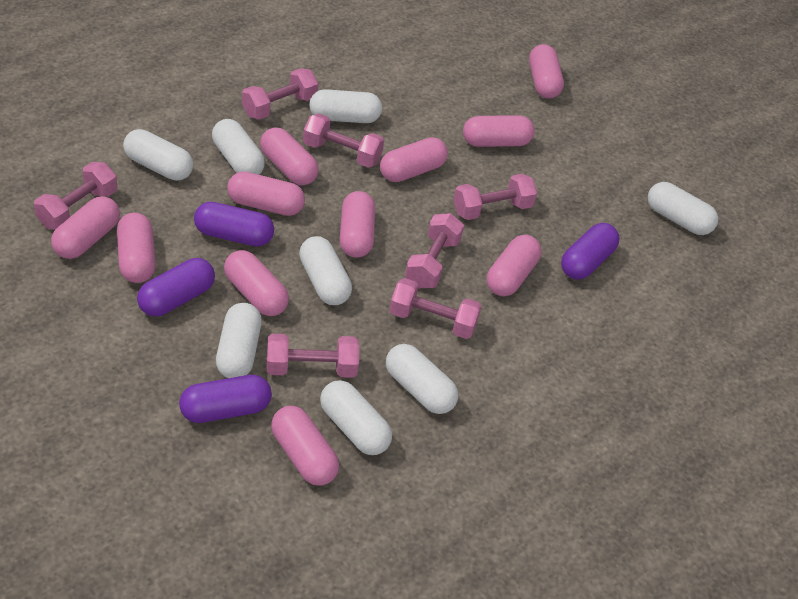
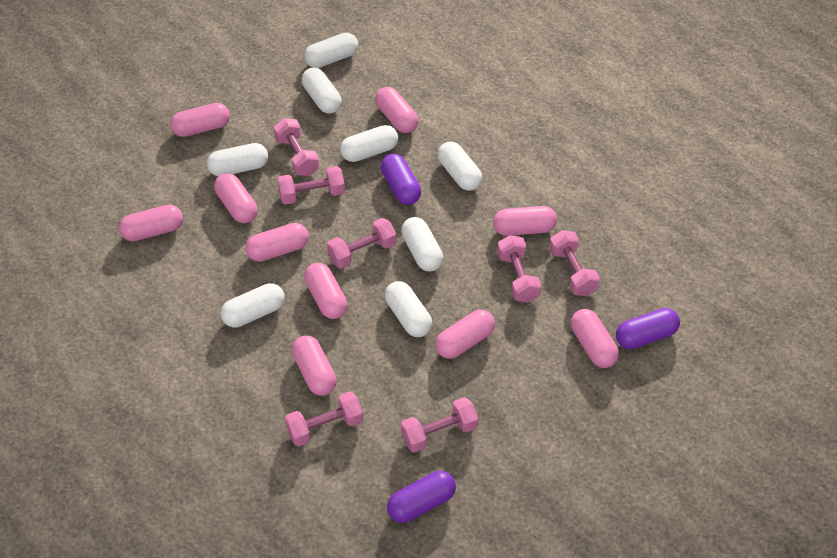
pink capsule: 11 -> 10
purple capsule: 4 -> 3

